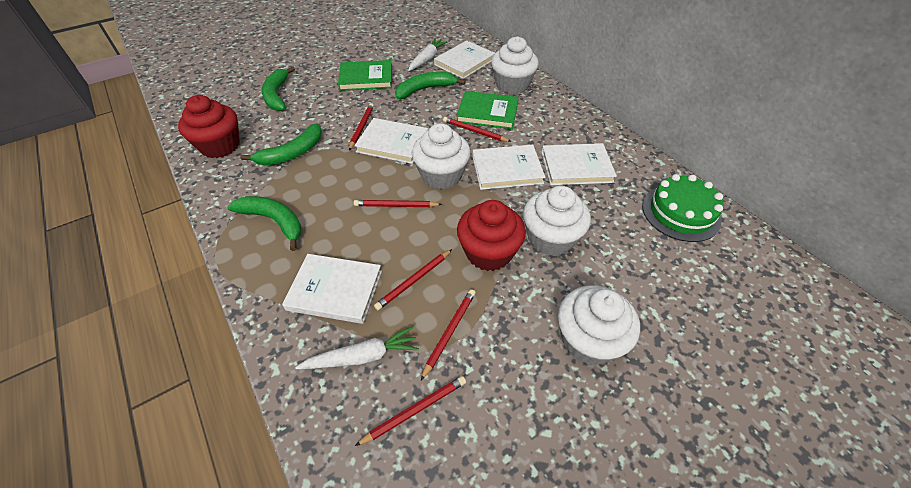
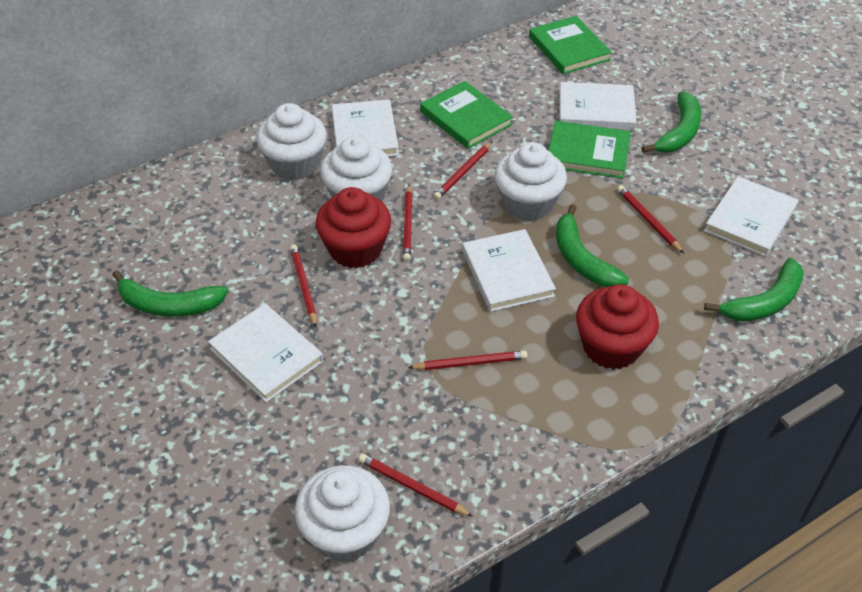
green book: 2 -> 3
green cake: 1 -> 0
white carrot: 2 -> 0

